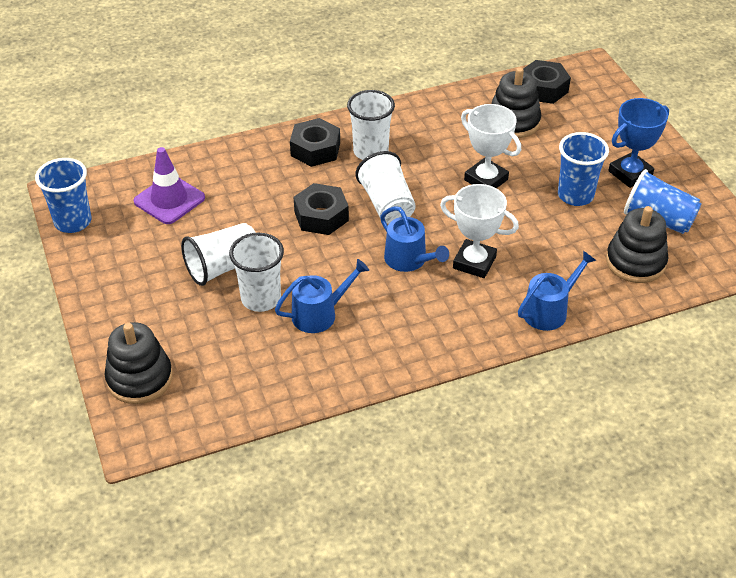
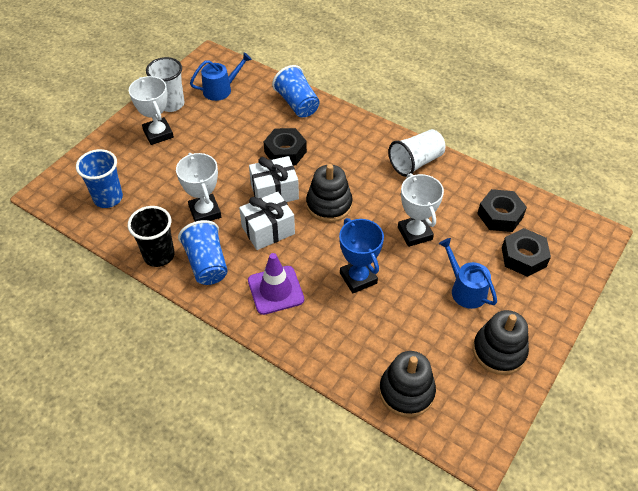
black cup: 0 -> 1
blue watering can: 3 -> 2
white cup: 4 -> 2
white gift: 0 -> 2
white trophy: 2 -> 3

